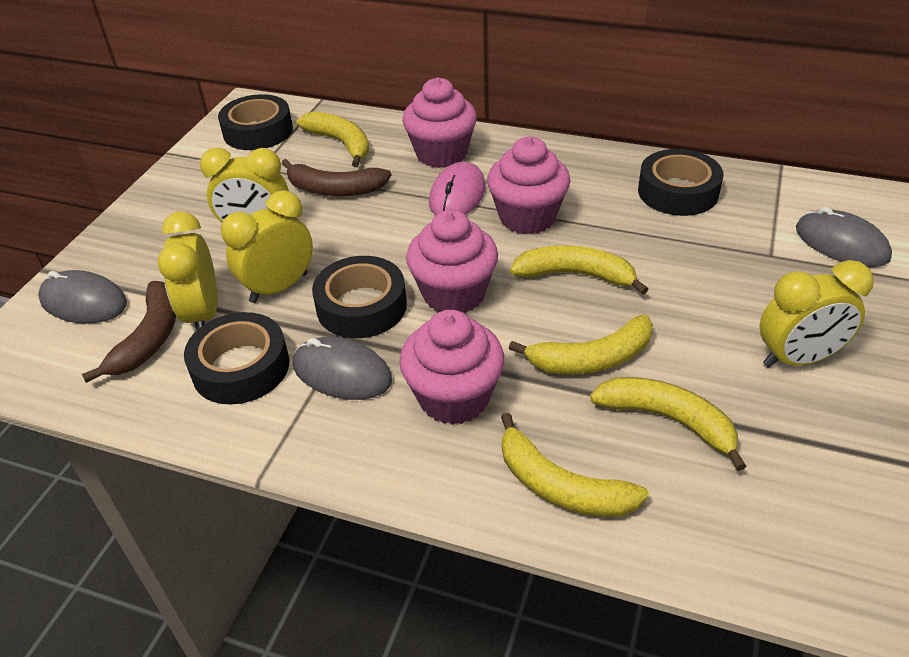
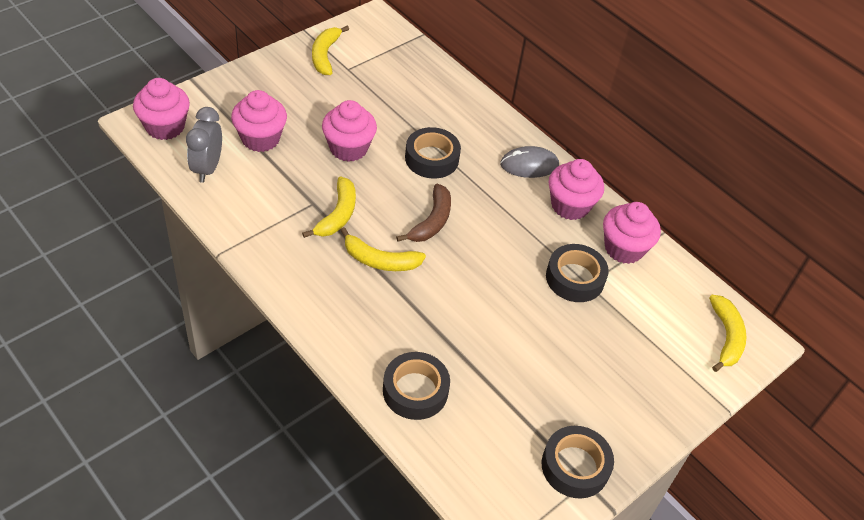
brown banana: 2 -> 1
grey clock: 0 -> 1
grey mouse: 3 -> 1
pink cupcake: 4 -> 5
pink mouse: 1 -> 0
yellow banana: 5 -> 4
yellow clock: 4 -> 0

